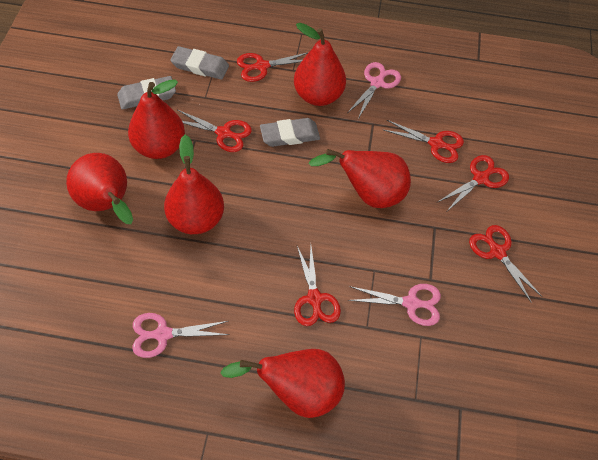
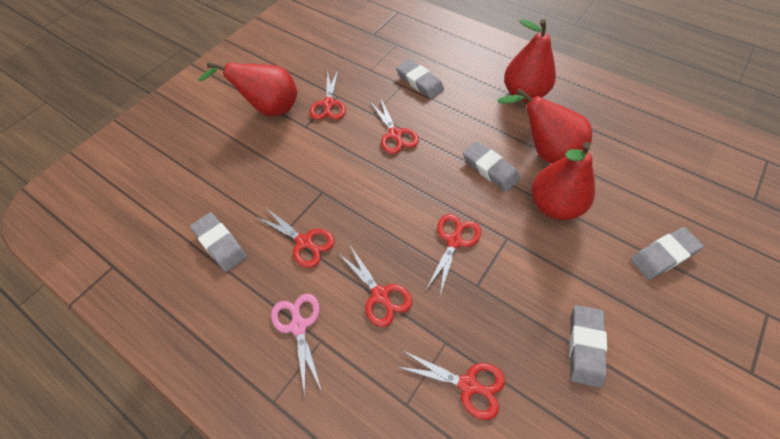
grey eraser: 3 -> 5
pink scissors: 3 -> 1
red pear: 6 -> 4

